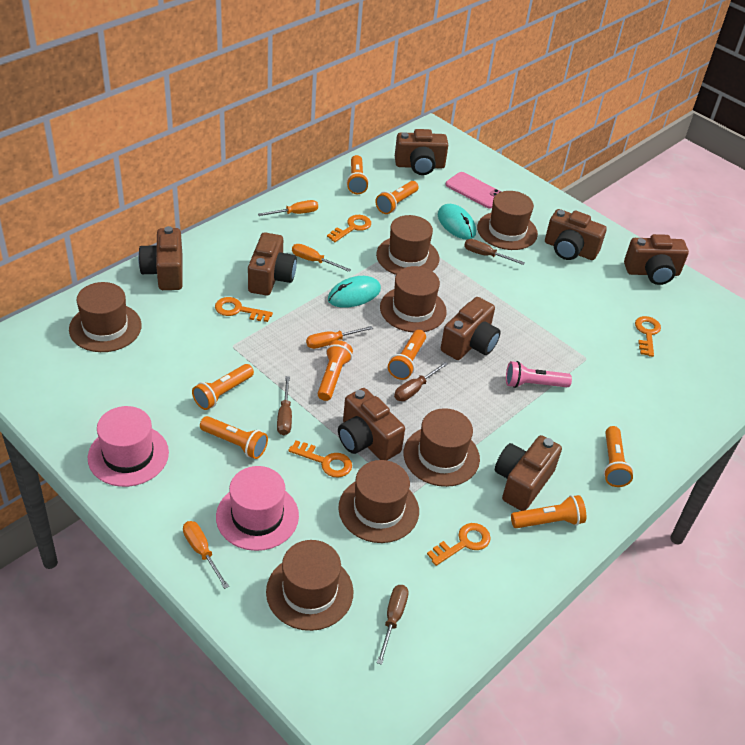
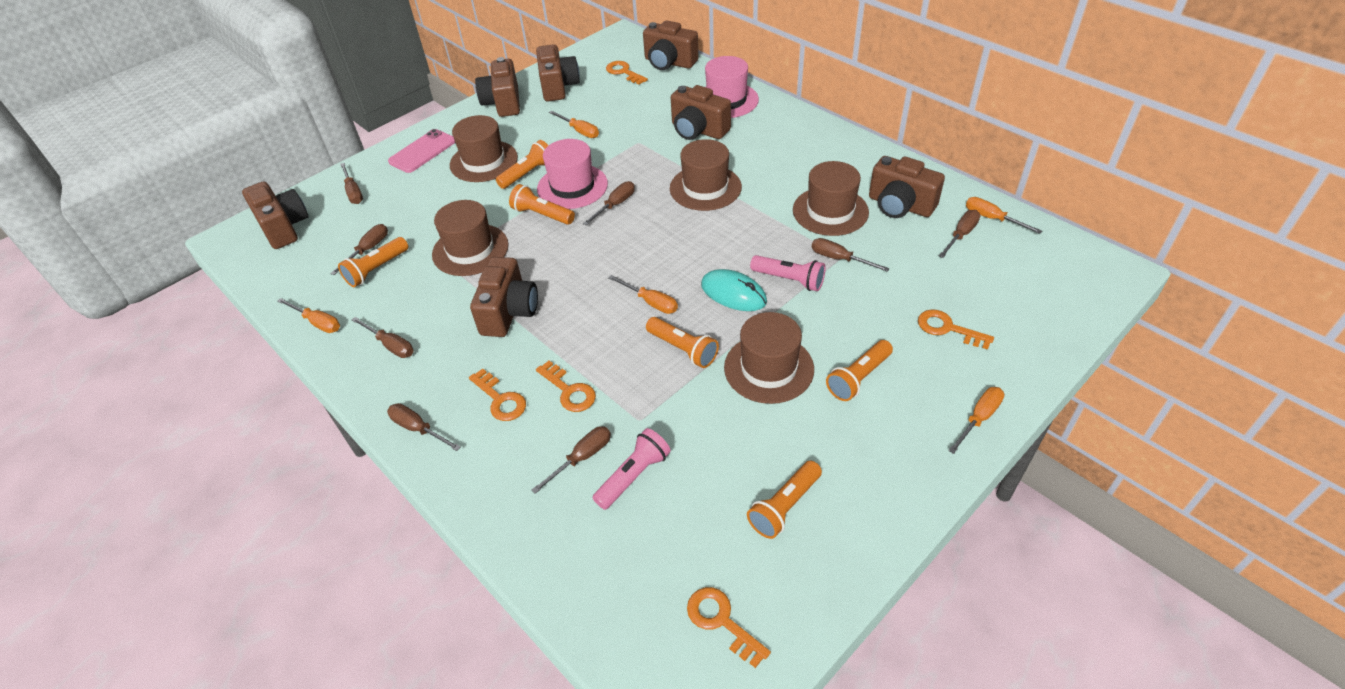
brown camera: 8 -> 7
brown hat: 7 -> 5
brown screwdriver: 4 -> 8
orange flashlight: 8 -> 6
orange screwdriver: 4 -> 5
pink flashlight: 1 -> 2
turquoise mouse: 2 -> 1

